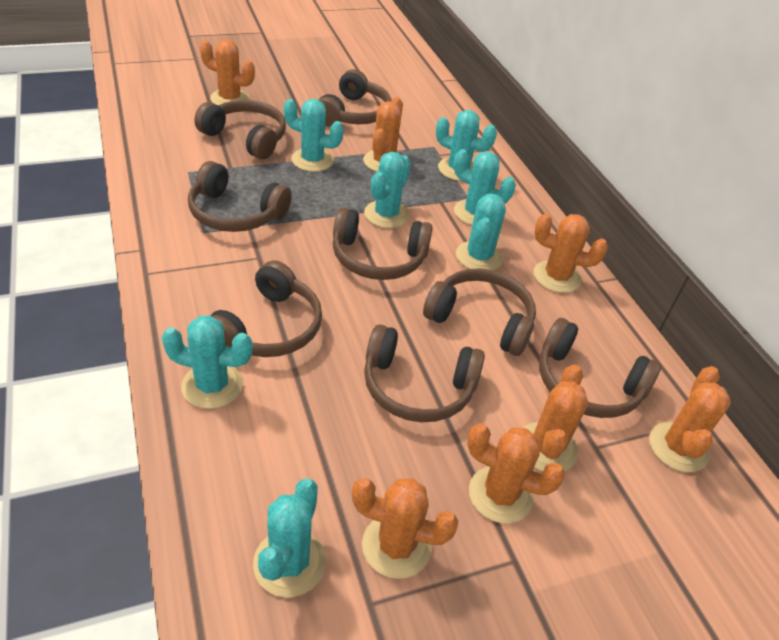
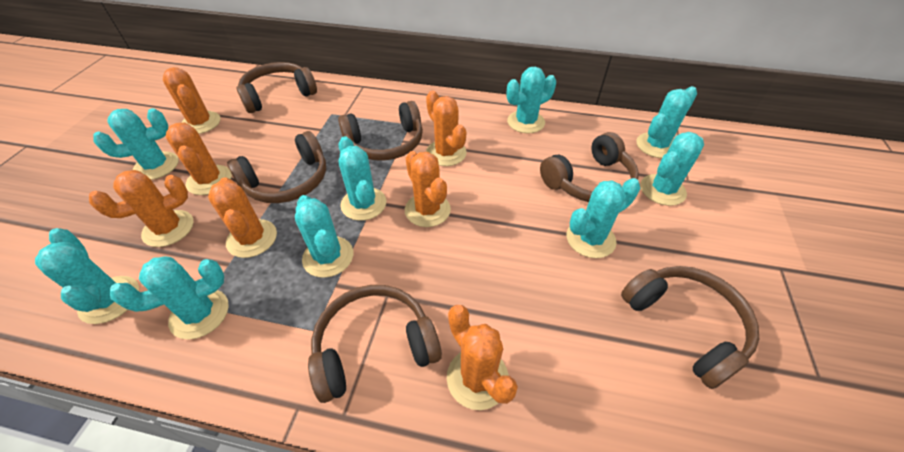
brown headphones: 8 -> 6
turquoise cactus: 7 -> 9

